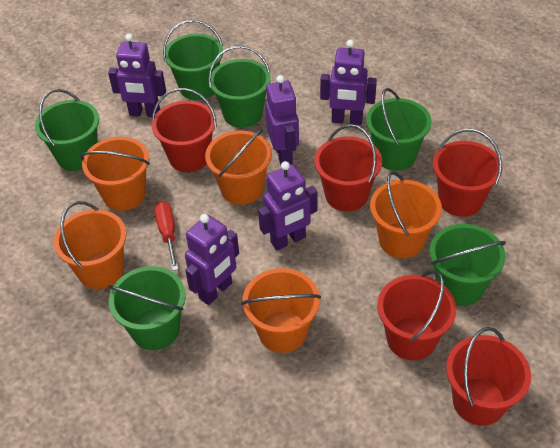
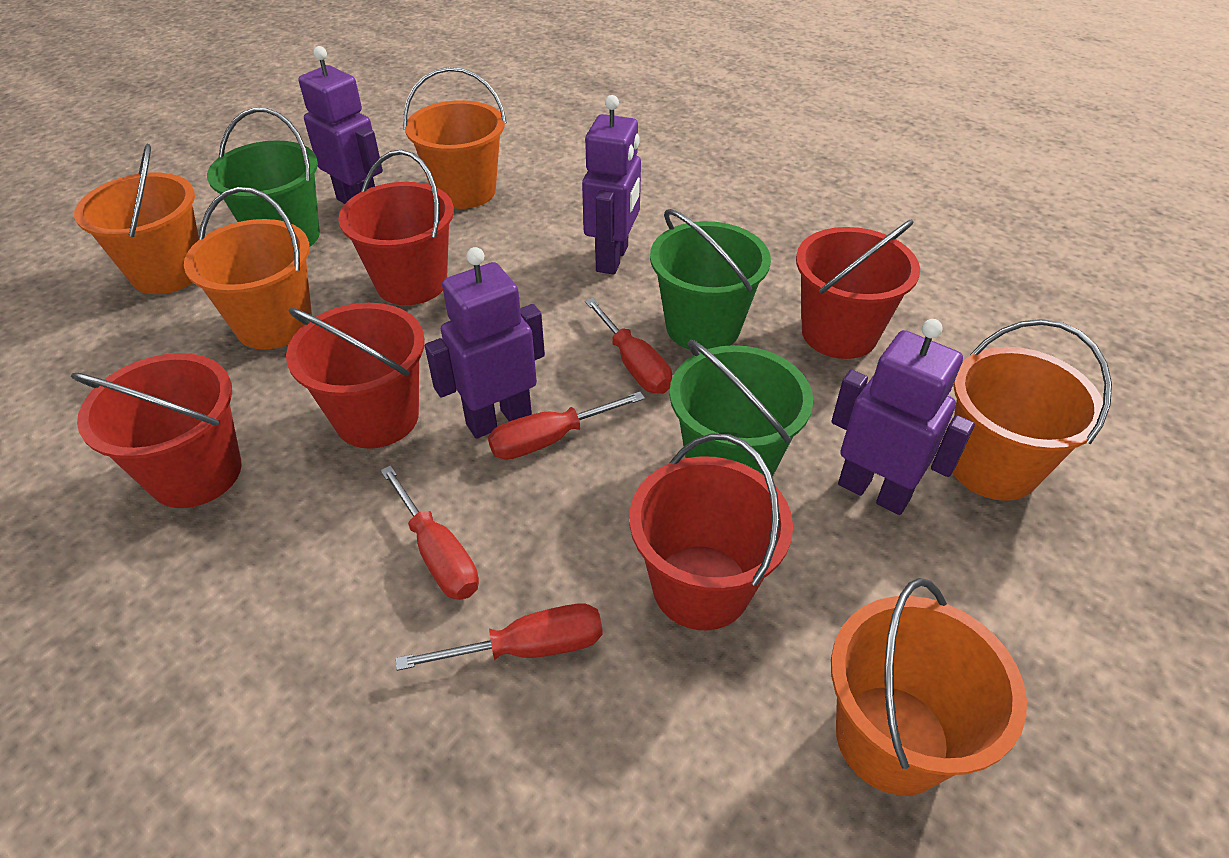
green bucket: 6 -> 3
purple robot: 5 -> 4
red screwdriver: 1 -> 4

